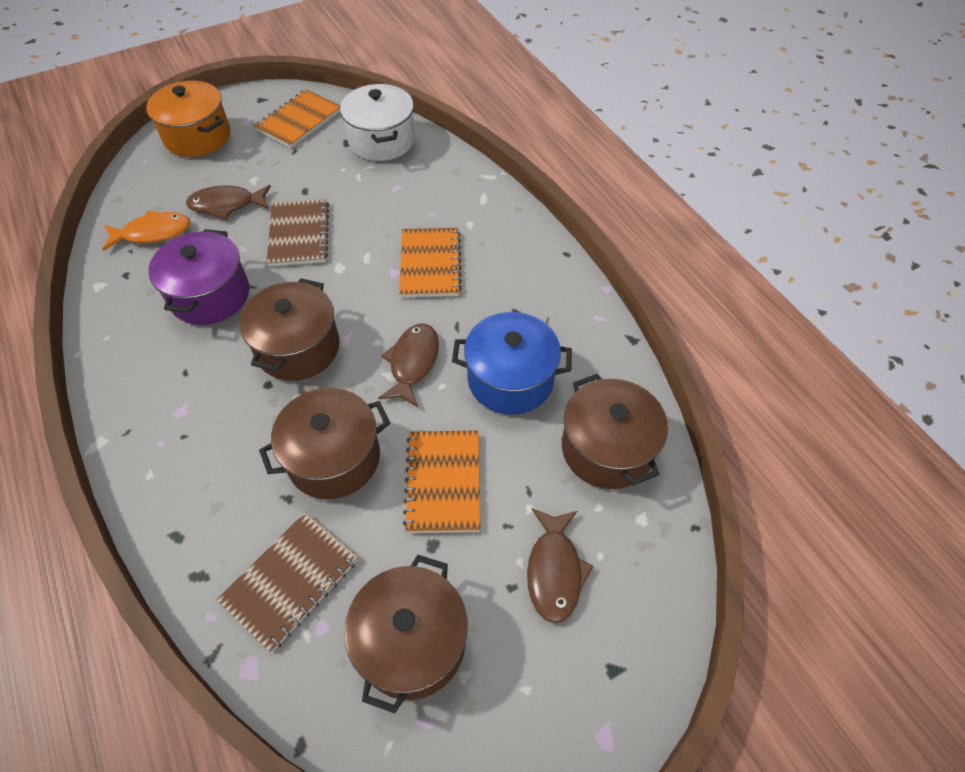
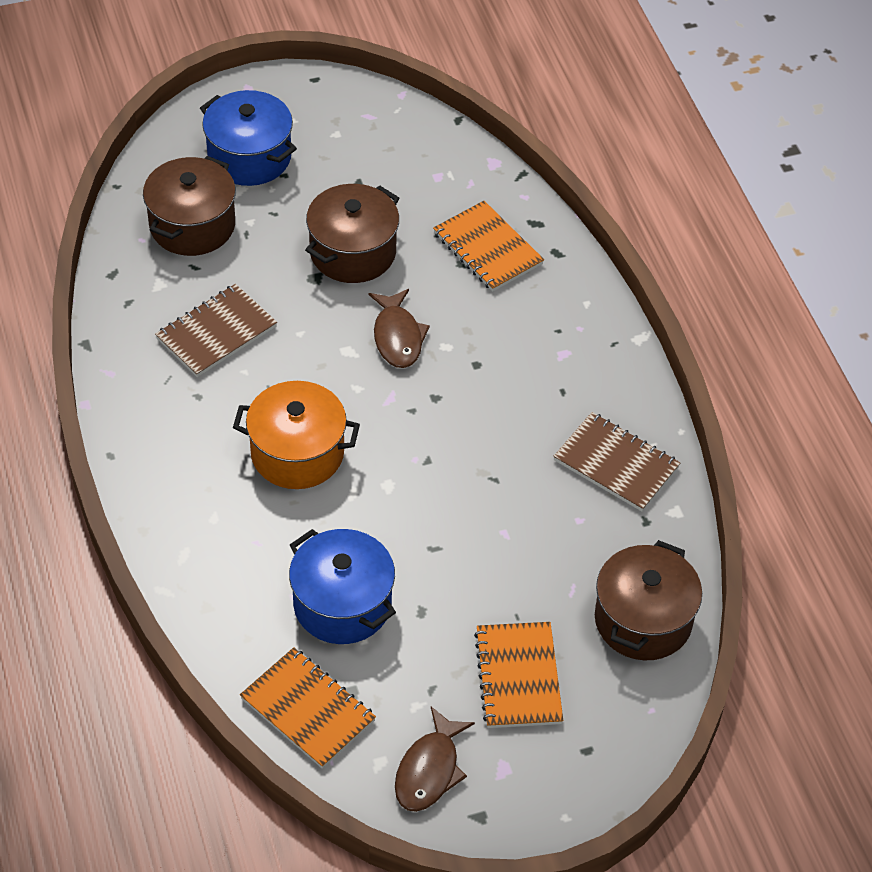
blue pot: 1 -> 2
brown fish: 3 -> 2
brown pot: 4 -> 3
orange fish: 1 -> 0
purple pot: 1 -> 0
white pot: 1 -> 0

